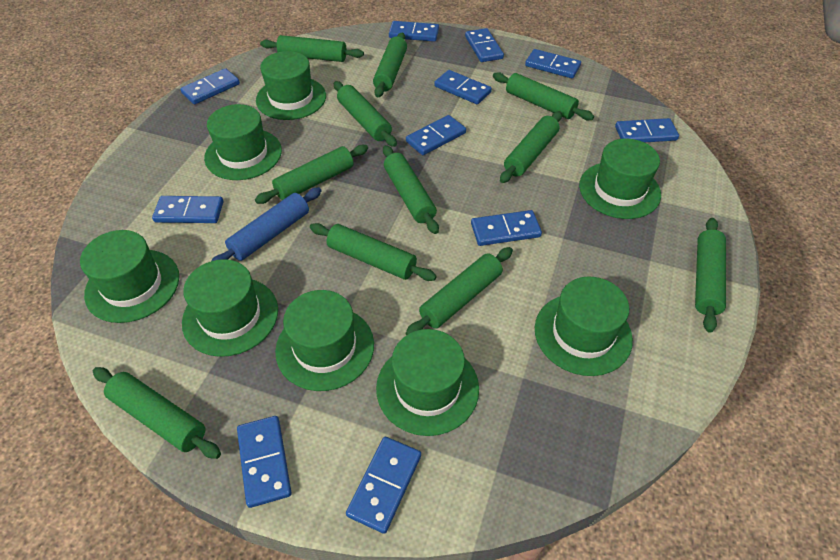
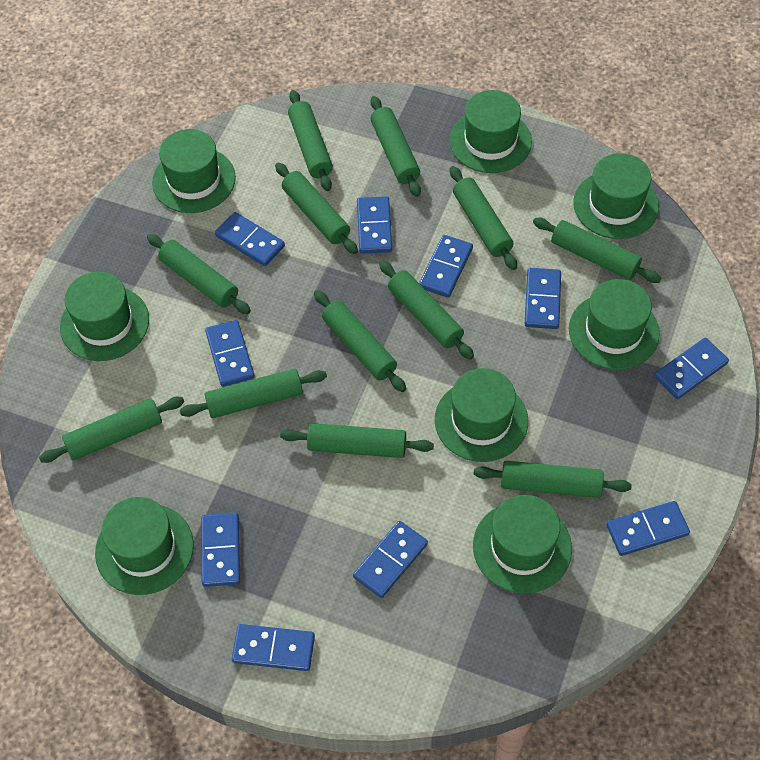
blue domino: 11 -> 10
blue rolling pin: 1 -> 0
green rolling pin: 11 -> 12

